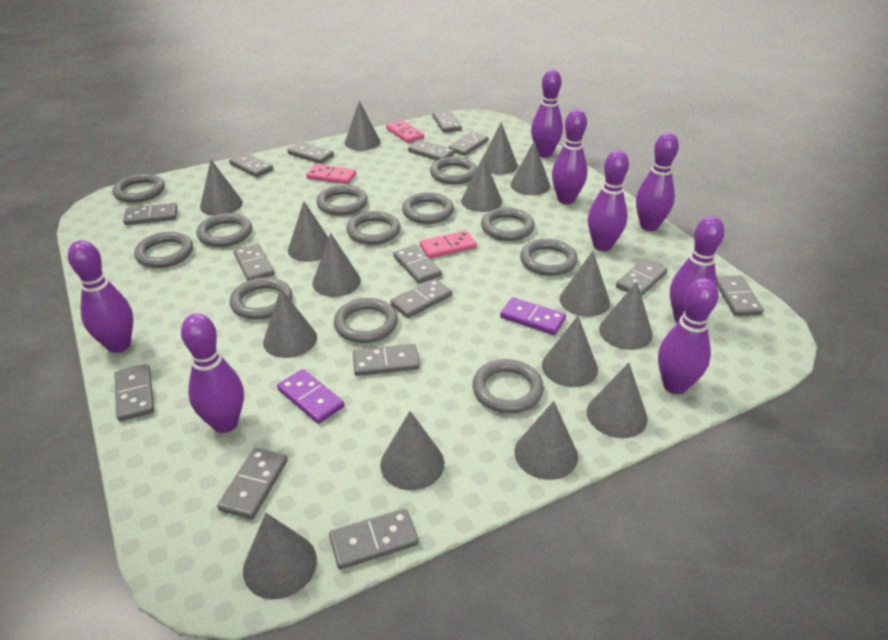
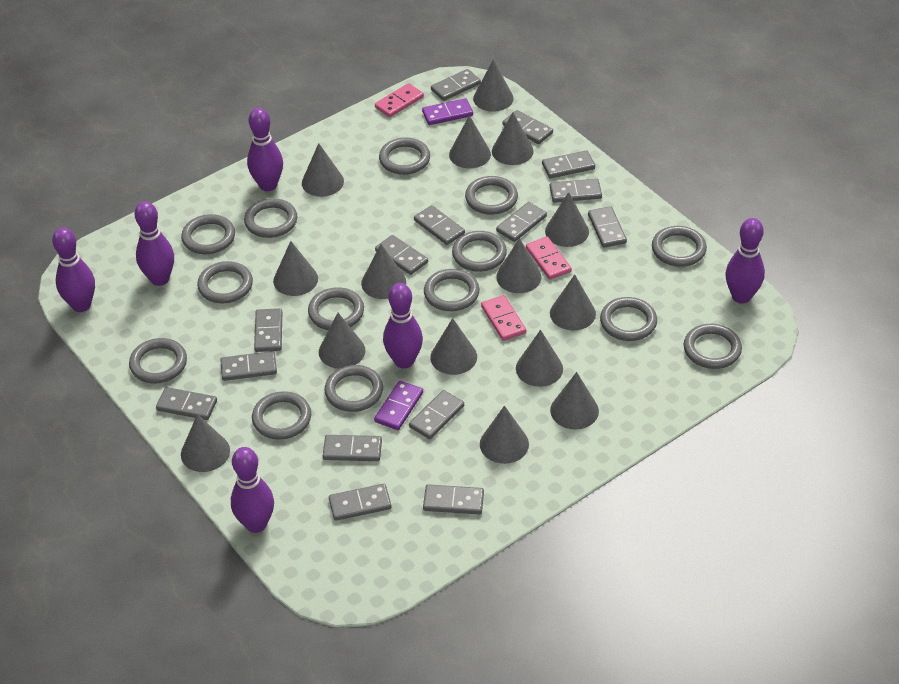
grey ring: 12 -> 14
purple bowling pin: 8 -> 6

